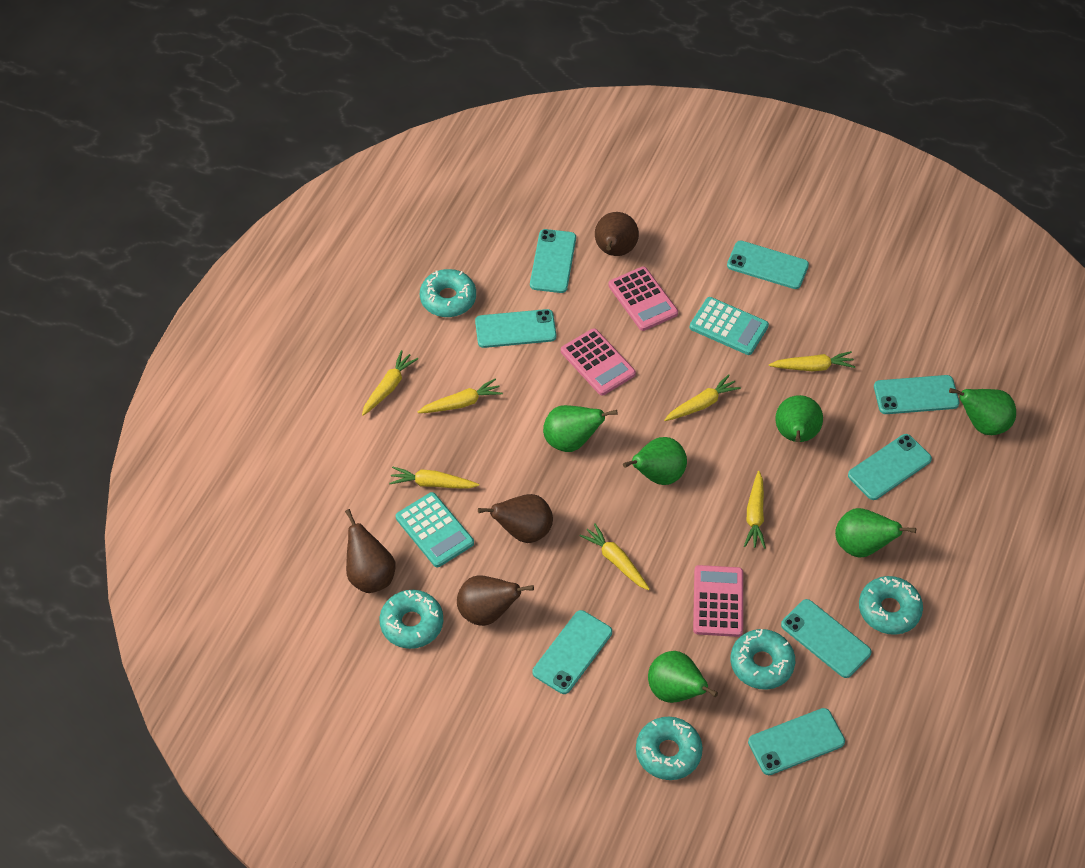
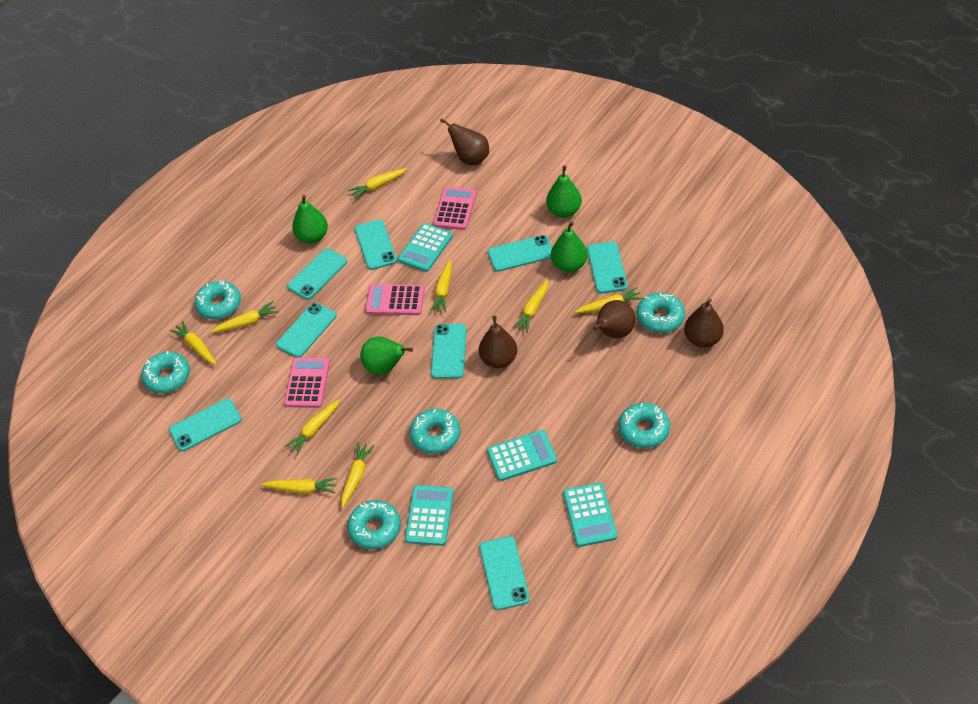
green pear: 6 -> 4
turquoise calculator: 2 -> 4
turquoise donut: 5 -> 6
yellow carrot: 7 -> 9

